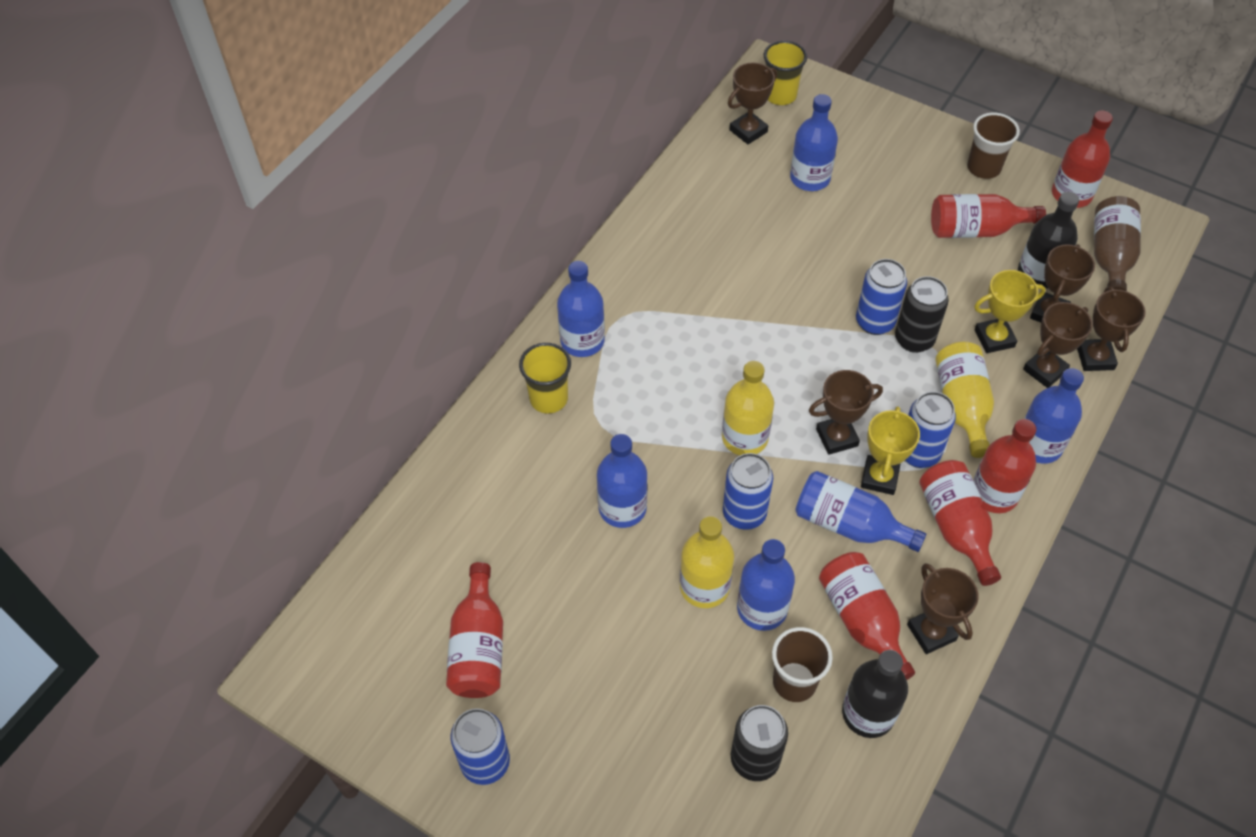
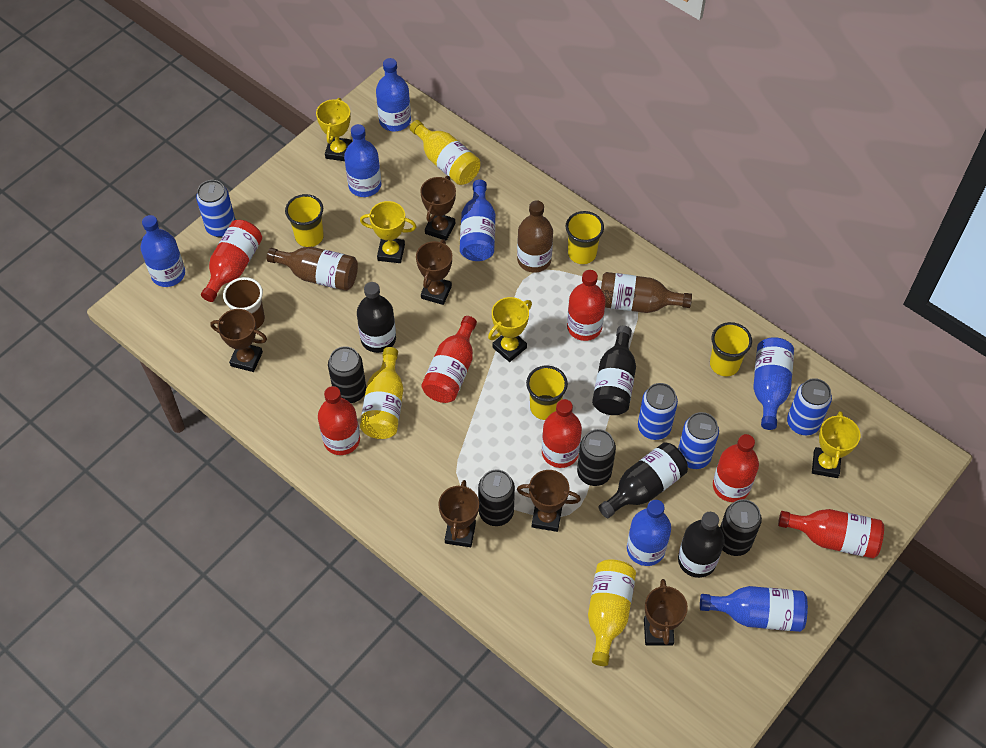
black bottle: 2 -> 4
black can: 2 -> 4
blue bottle: 6 -> 7
brown bottle: 1 -> 3
brown cup: 2 -> 1
red bottle: 6 -> 7
yellow cup: 2 -> 4
yellow trophy: 2 -> 4

